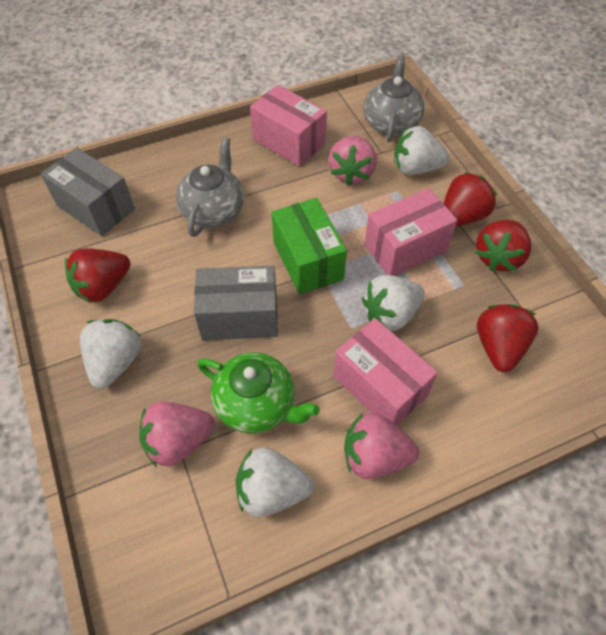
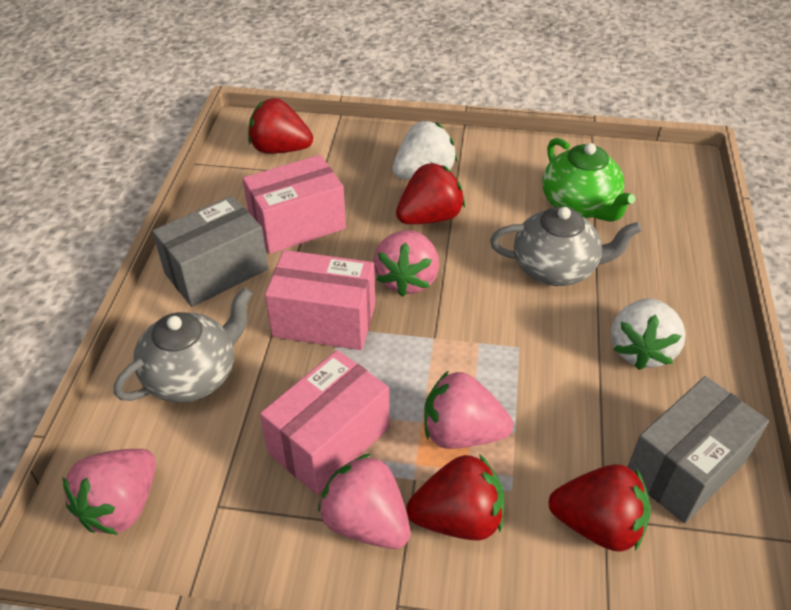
green box: 1 -> 0
pink strawberry: 3 -> 4
white strawberry: 4 -> 2

